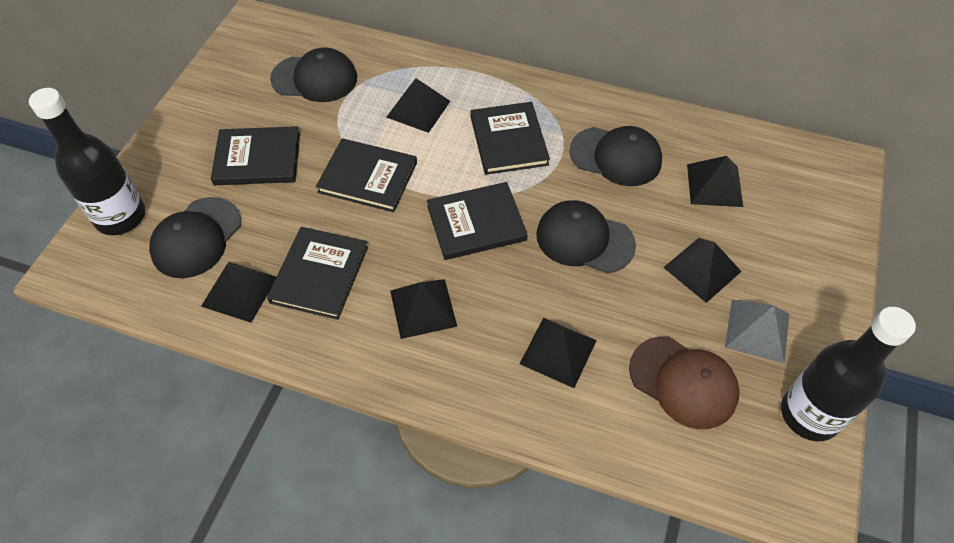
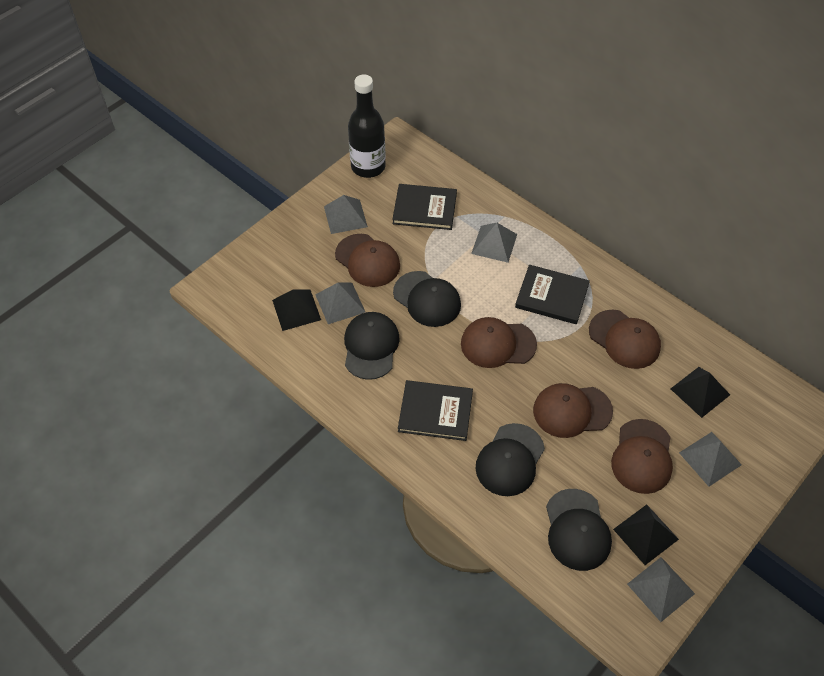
black book: 5 -> 3
black bottle: 2 -> 1
black pyramid: 6 -> 3
brown cap: 1 -> 5
grey pyramid: 1 -> 5

